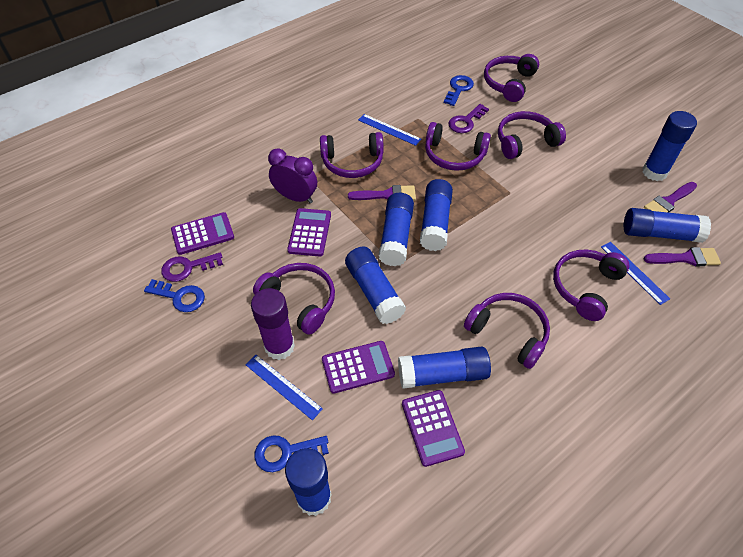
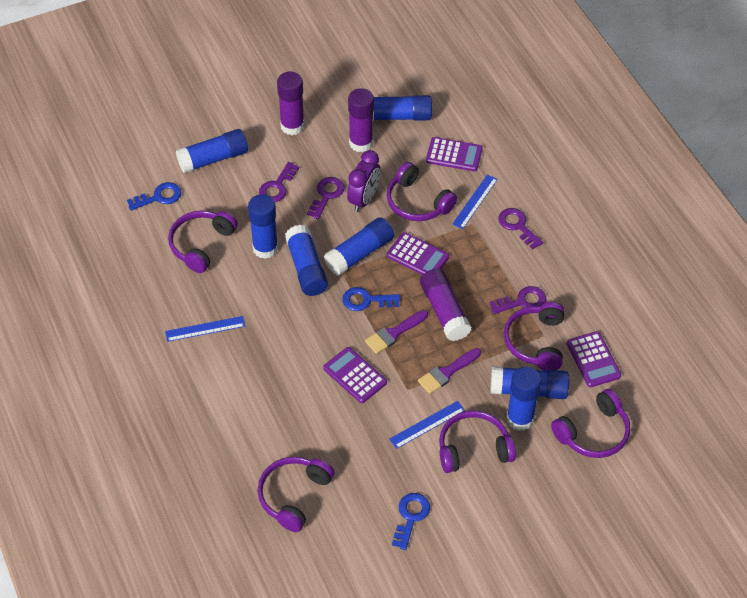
purple brush: 3 -> 2
purple glue stick: 1 -> 3
purple headphones: 7 -> 6
purple key: 2 -> 4

